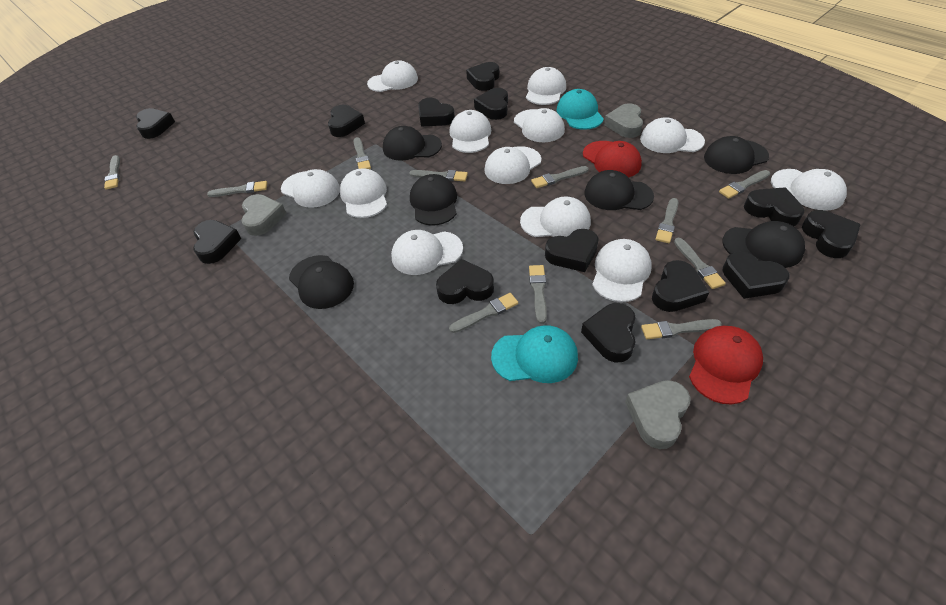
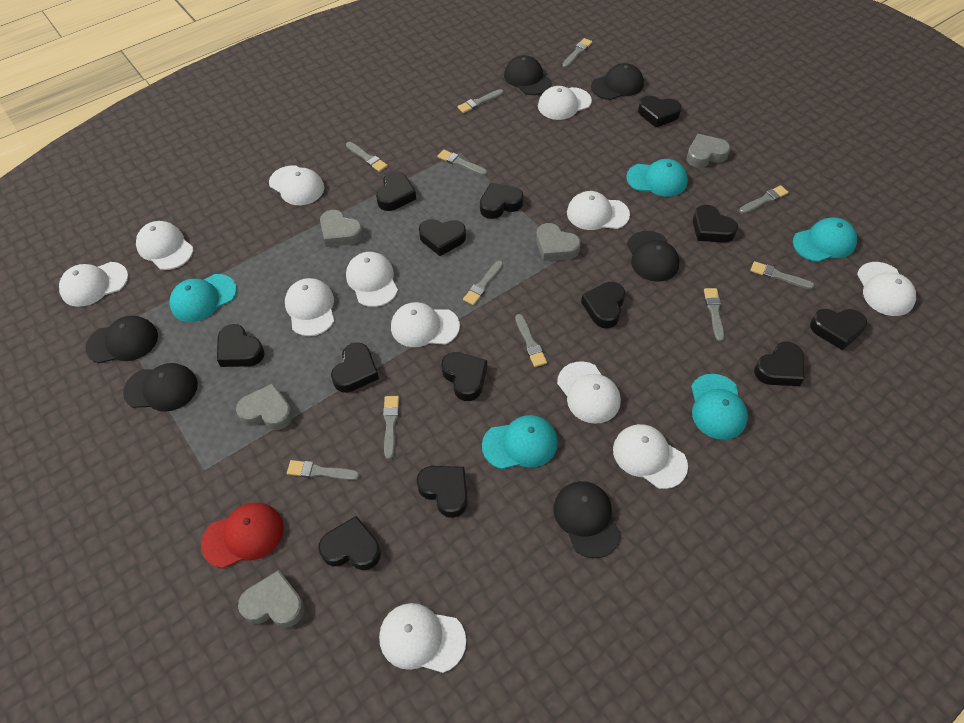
grey heart: 3 -> 5
red cap: 2 -> 1
turquoise cap: 2 -> 5

